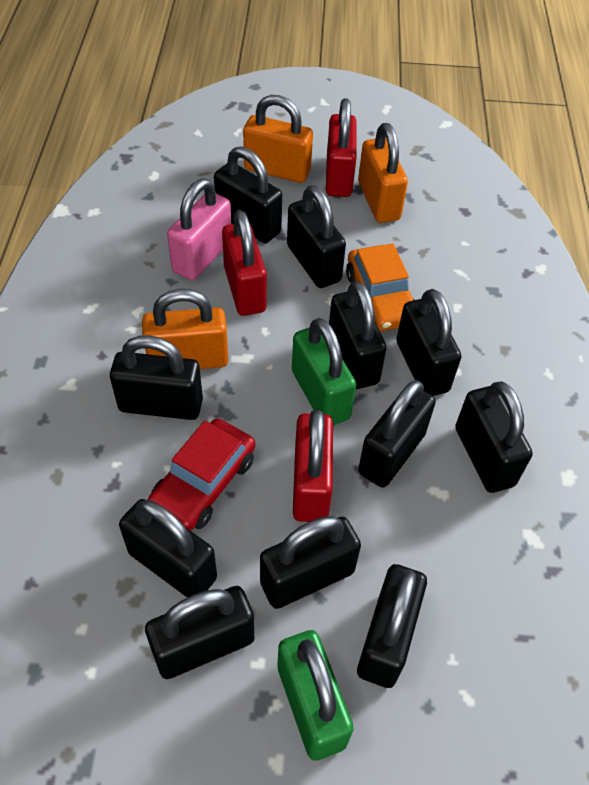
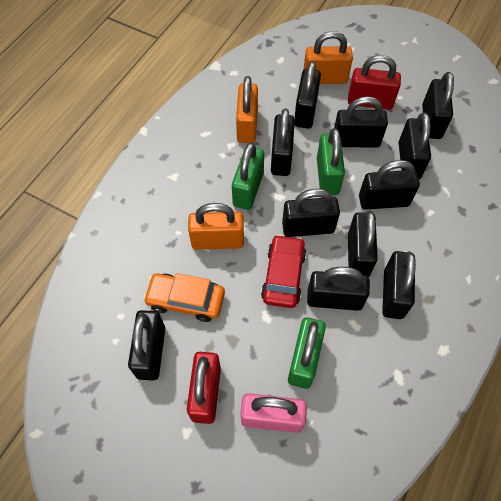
green padlock: 2 -> 3
red padlock: 3 -> 2

